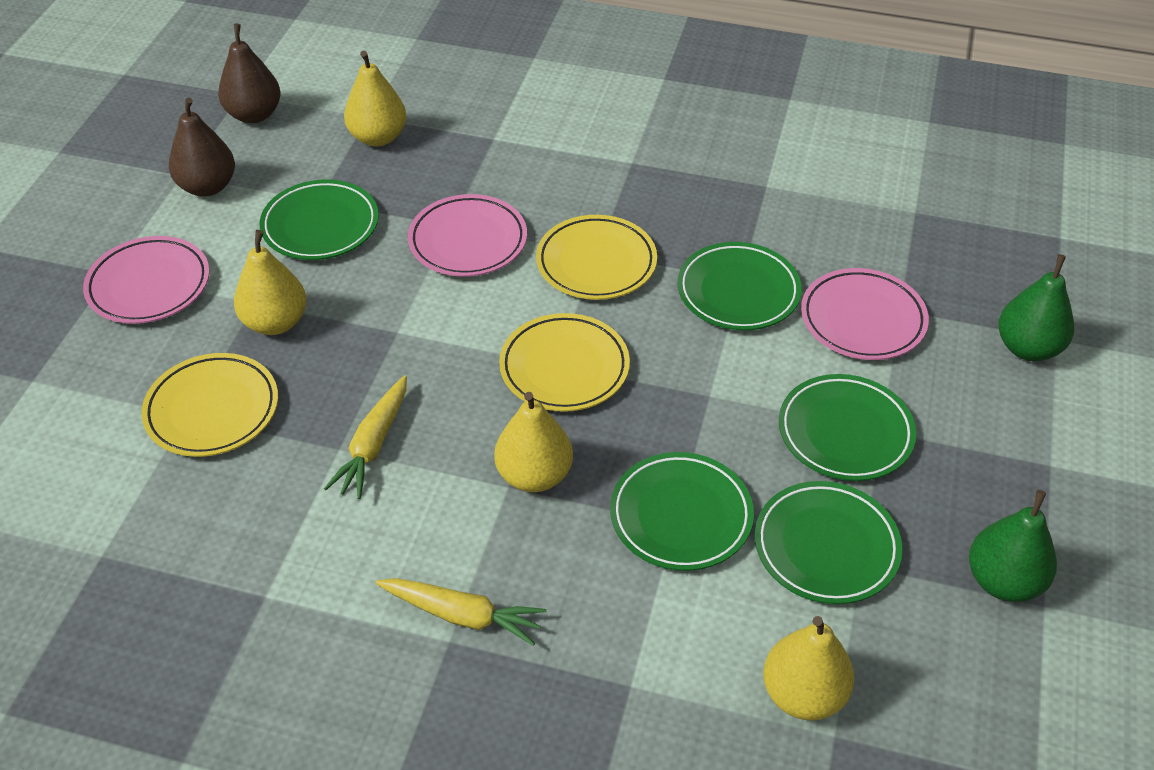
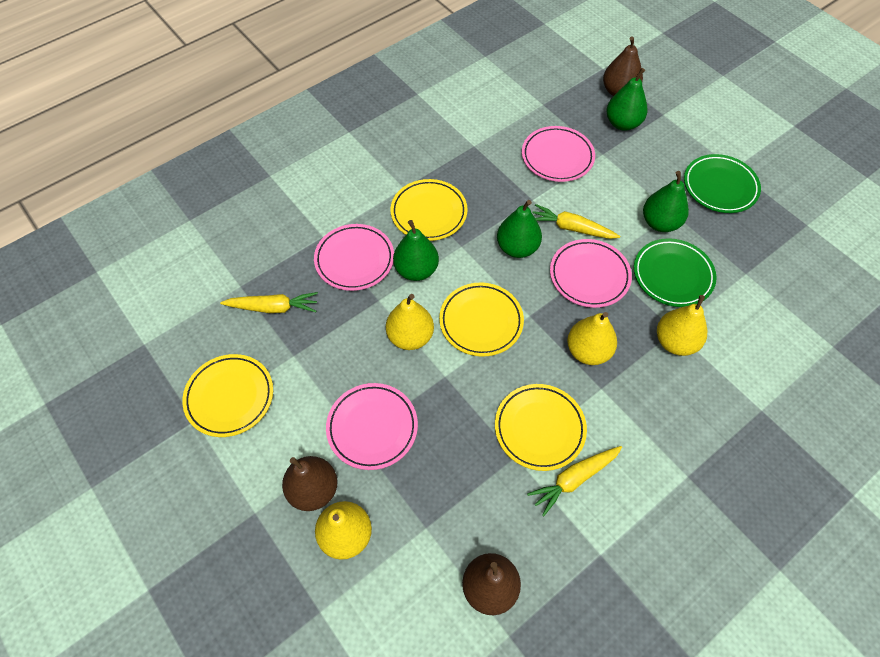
brown pear: 2 -> 3
green pear: 2 -> 4
green plate: 5 -> 2
pink plate: 3 -> 4
yellow carrot: 2 -> 3
yellow plate: 3 -> 4

